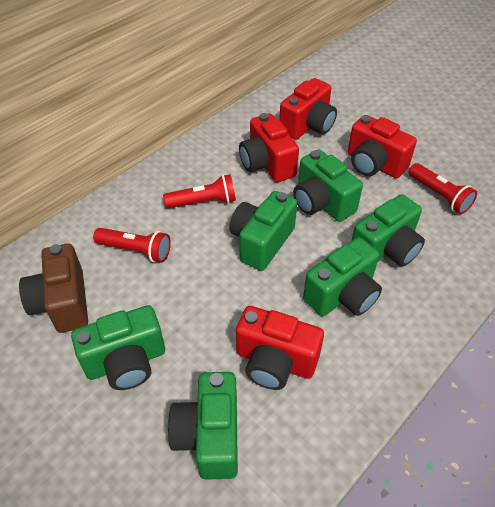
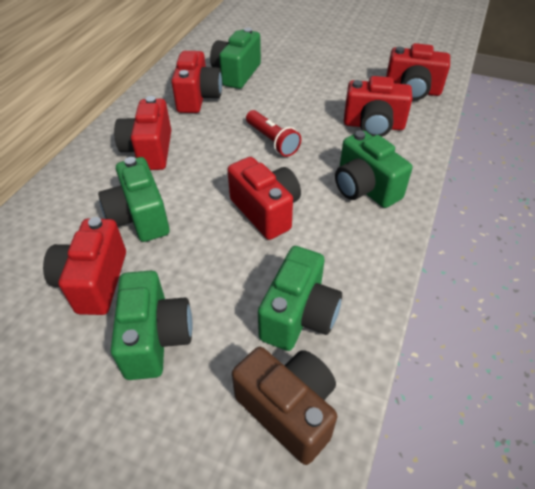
green camera: 6 -> 5
red camera: 4 -> 6
red flashlight: 3 -> 1

